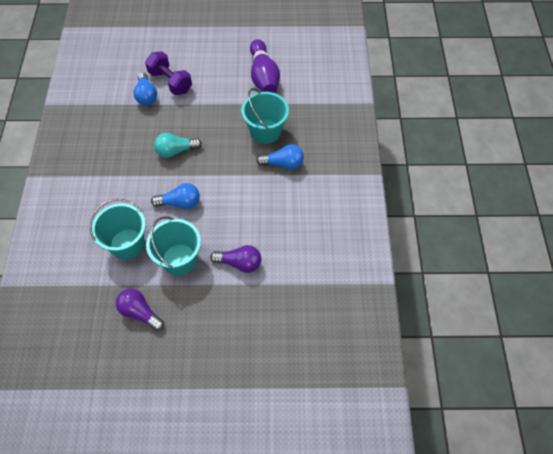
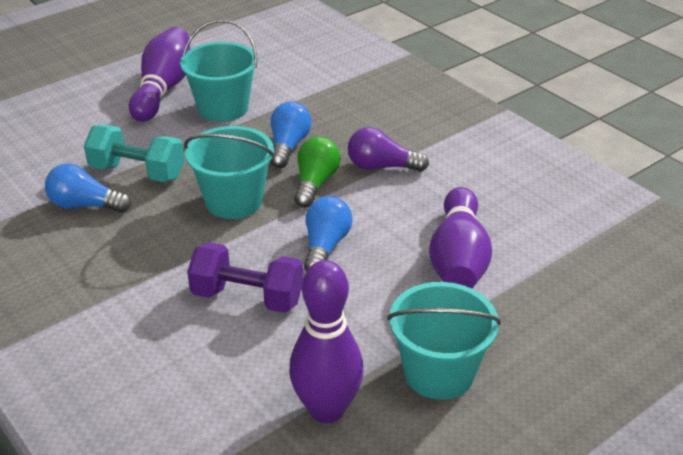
green light bulb: 0 -> 1
purple bowling pin: 1 -> 3
purple light bulb: 2 -> 1
turquoise dumbbell: 0 -> 1
turquoise light bulb: 1 -> 0

